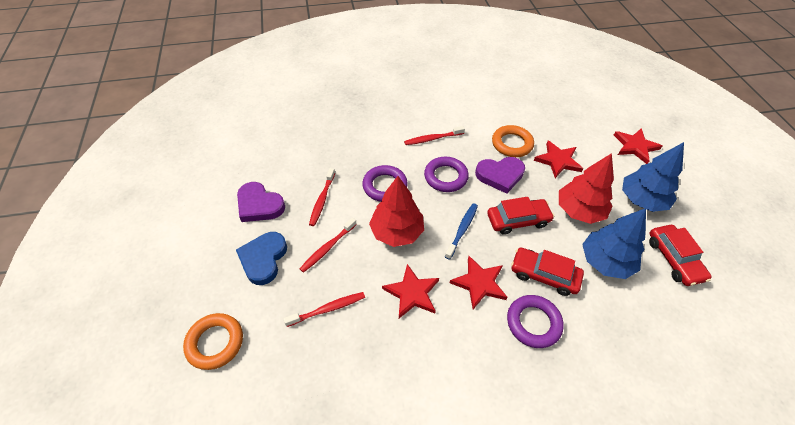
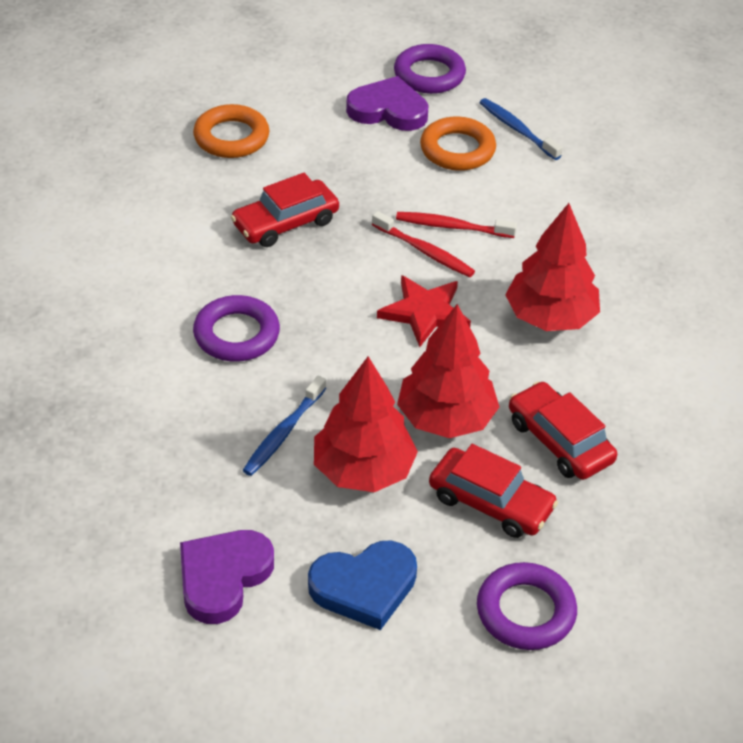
blue toothbrush: 1 -> 2
blue tree: 2 -> 0
red star: 4 -> 1
red toothbrush: 4 -> 2
red tree: 2 -> 3

